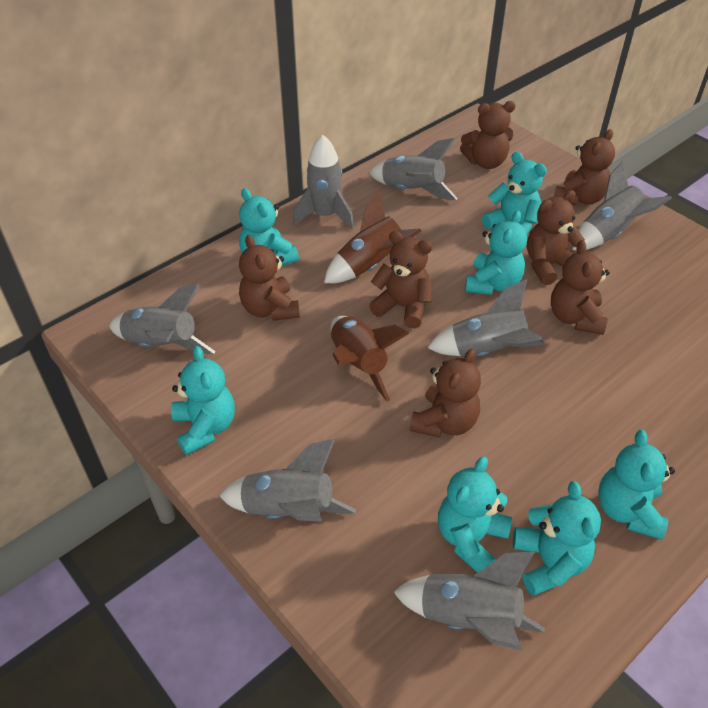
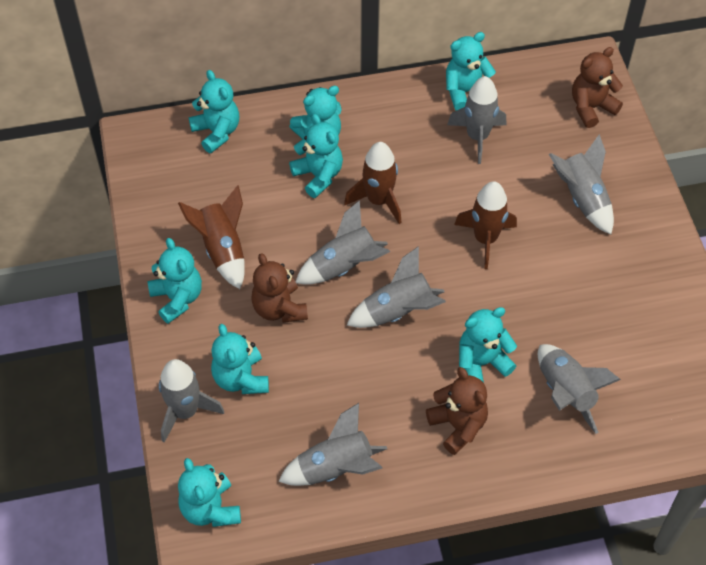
brown rocket: 2 -> 3
brown teddy bear: 7 -> 3
turquoise teddy bear: 7 -> 8

